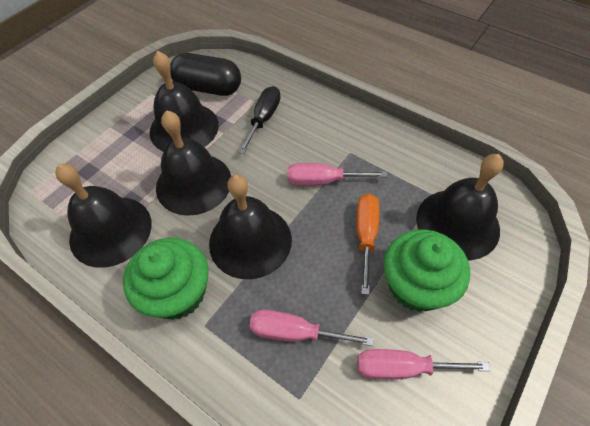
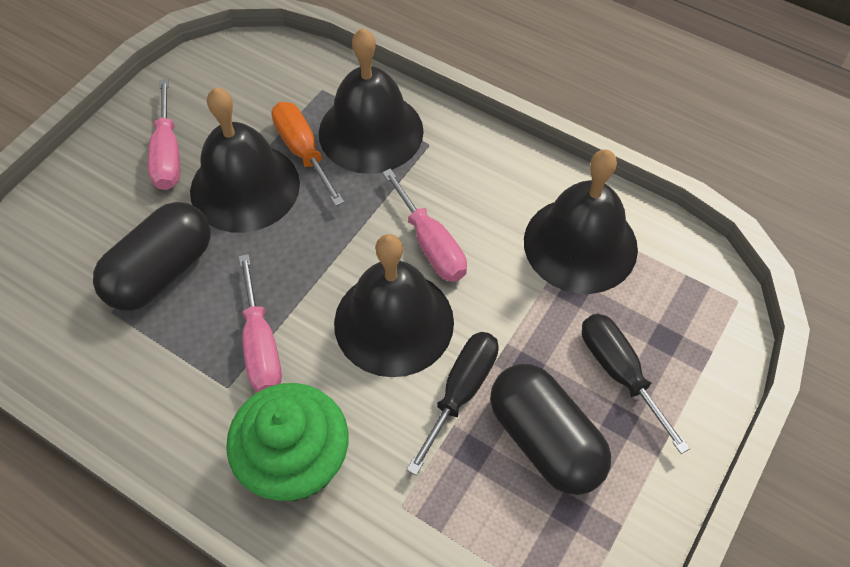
black bell: 5 -> 4
black capsule: 1 -> 2
black screwdriver: 1 -> 2
green cupcake: 2 -> 1

